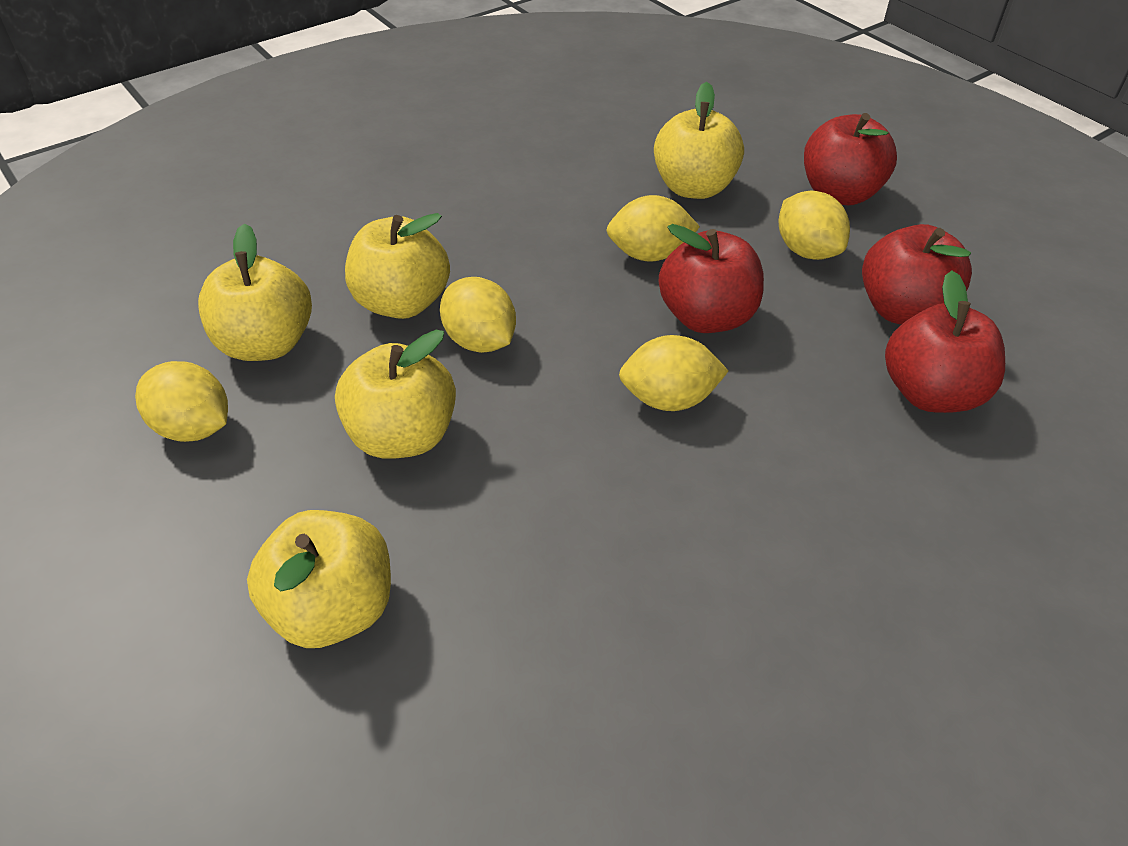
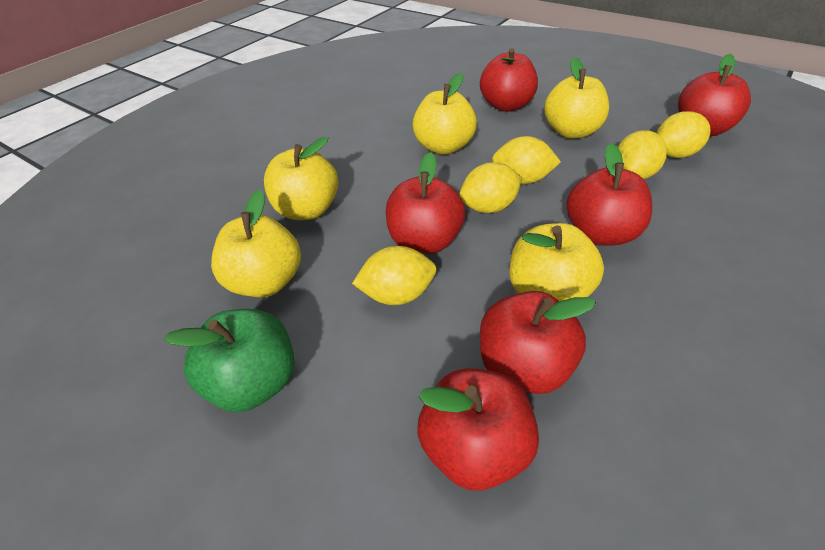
green apple: 0 -> 1
red apple: 4 -> 6

